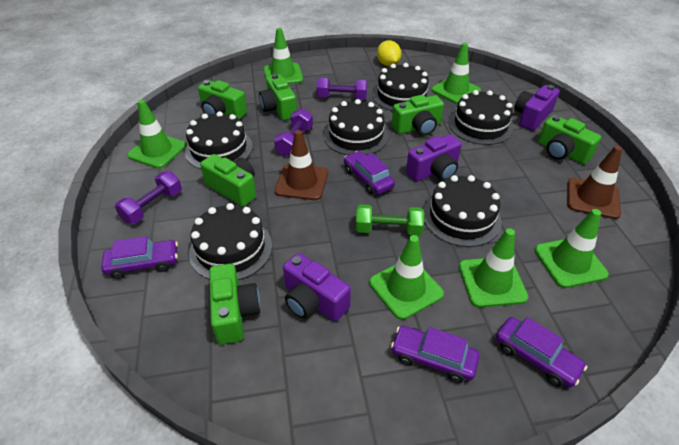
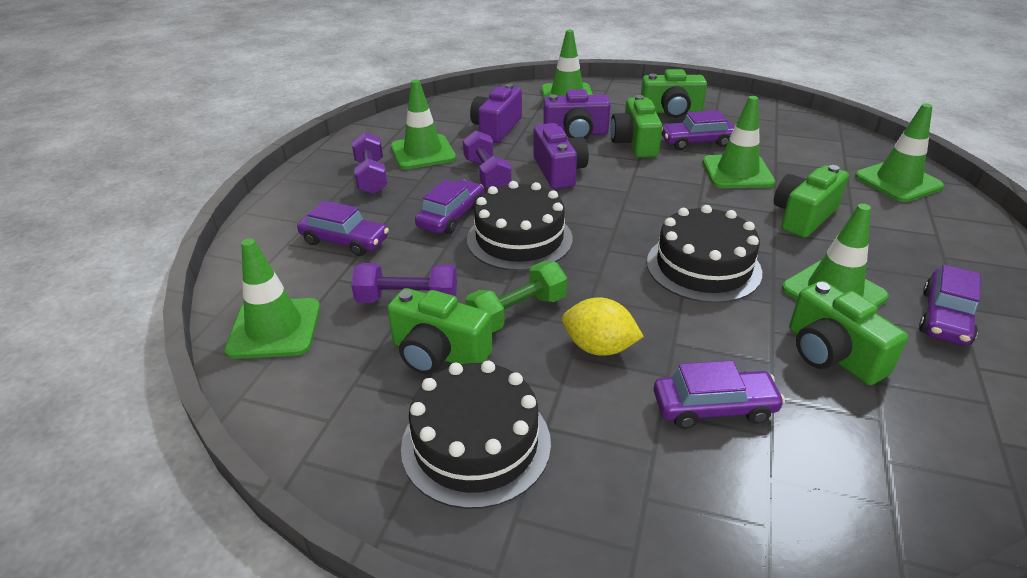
black cake: 6 -> 3
brown traffic cone: 2 -> 0
green camera: 6 -> 5
purple car: 4 -> 5

